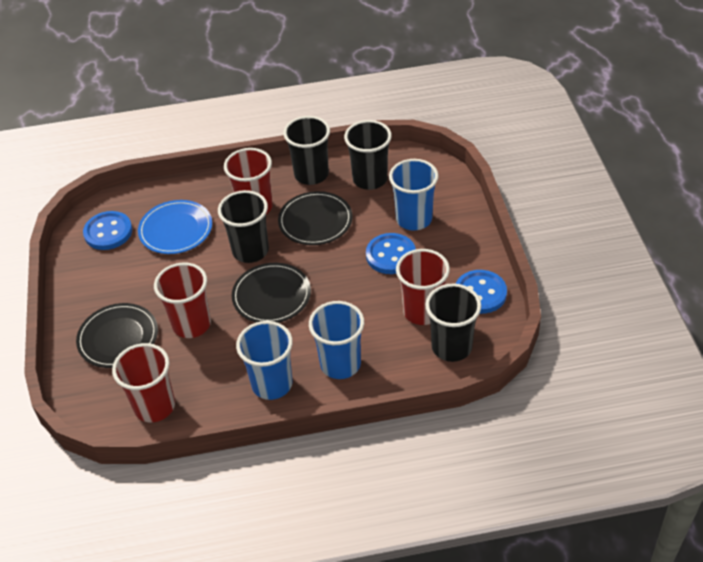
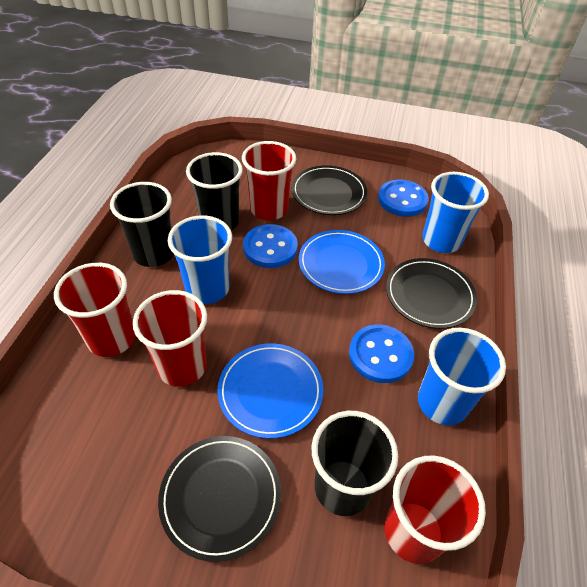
black cup: 4 -> 3
blue plate: 1 -> 2

